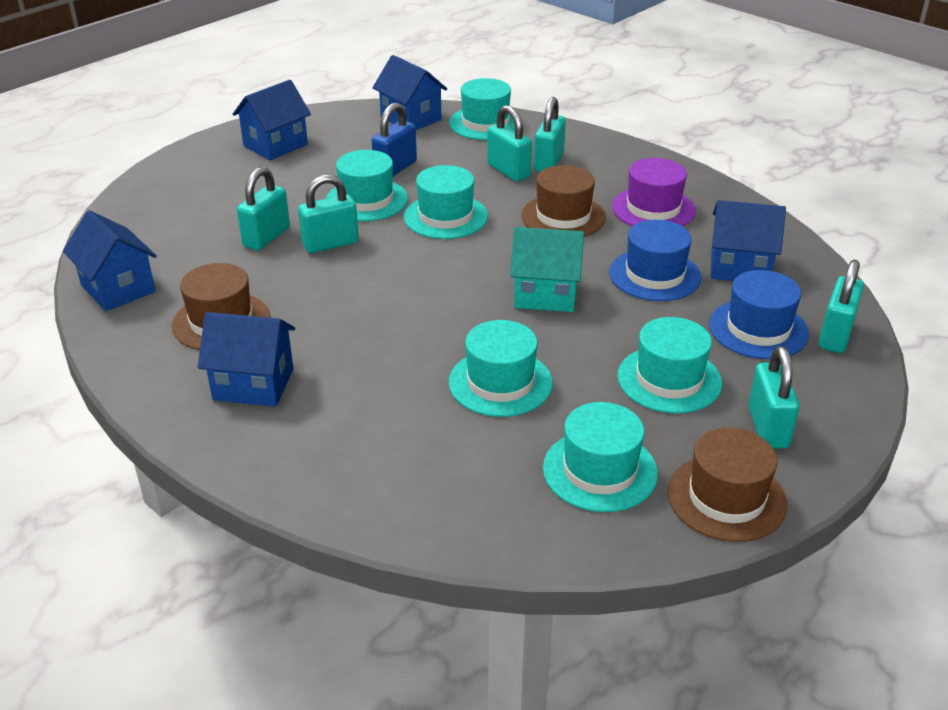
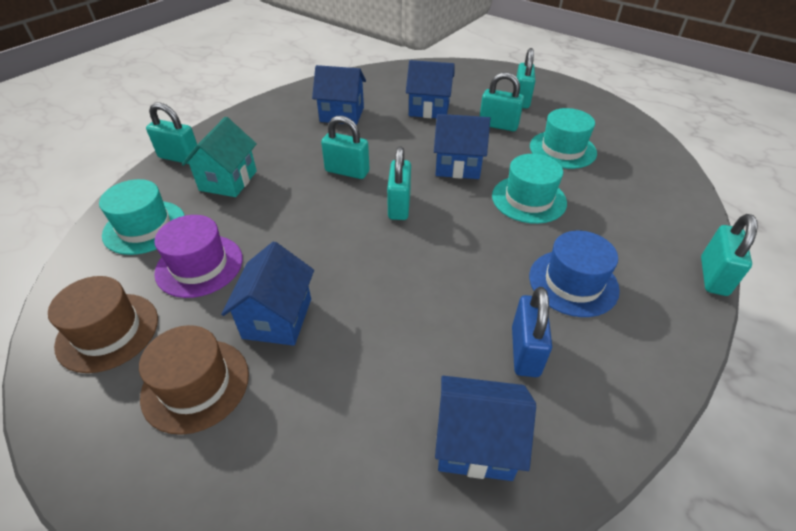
blue hat: 2 -> 1
brown hat: 3 -> 2
turquoise hat: 6 -> 3

